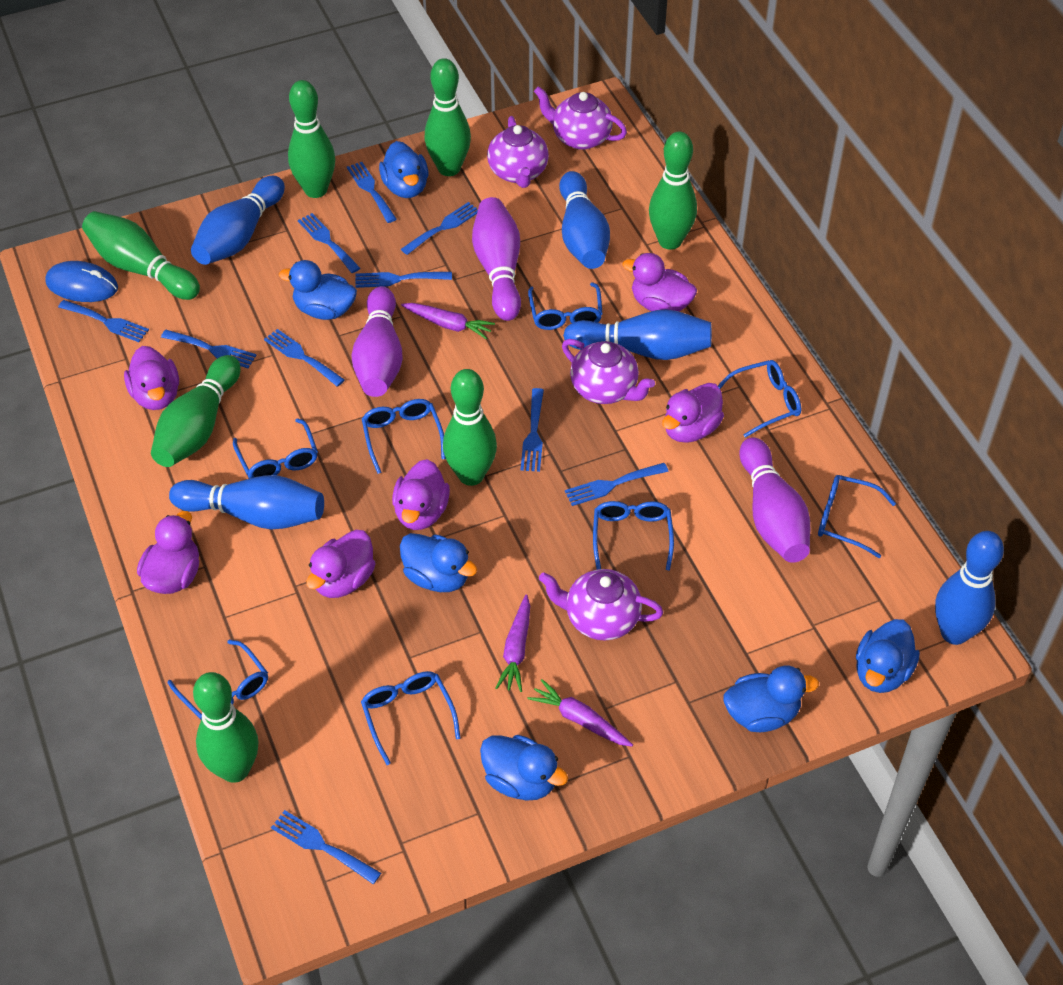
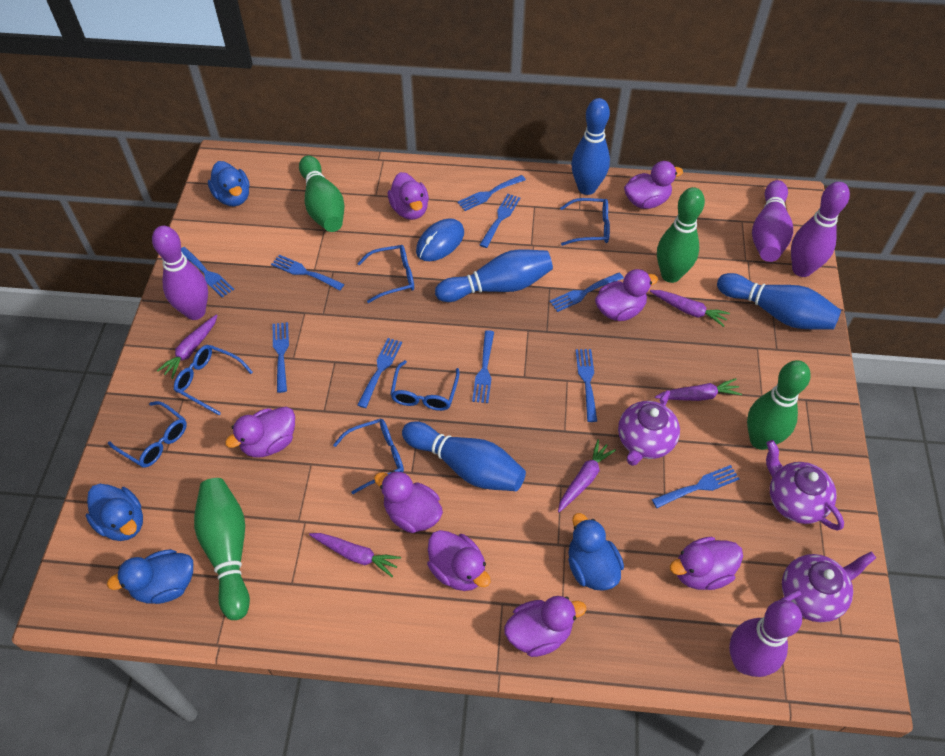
blue bowling pin: 5 -> 4
blue duck: 6 -> 4
blue glasses: 8 -> 6
green bowling pin: 7 -> 4
purple bowling pin: 3 -> 4
purple carrot: 3 -> 5
purple duck: 6 -> 8
purple teapot: 4 -> 3

